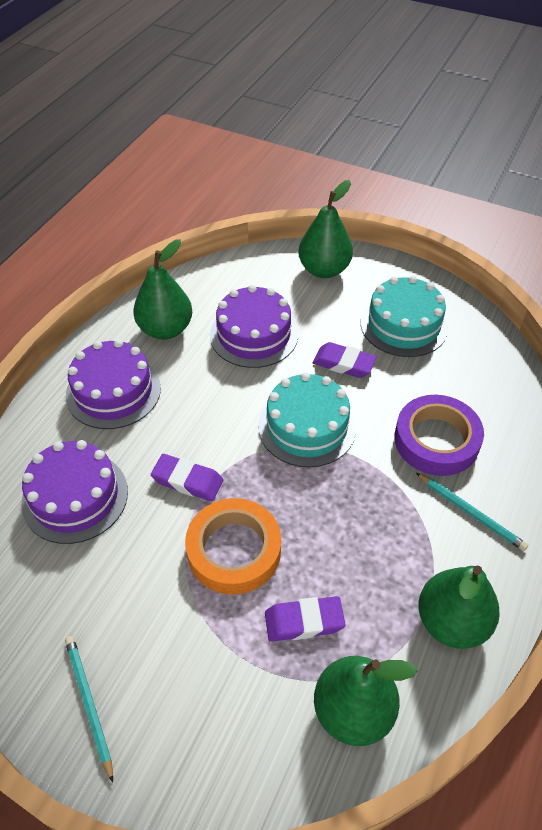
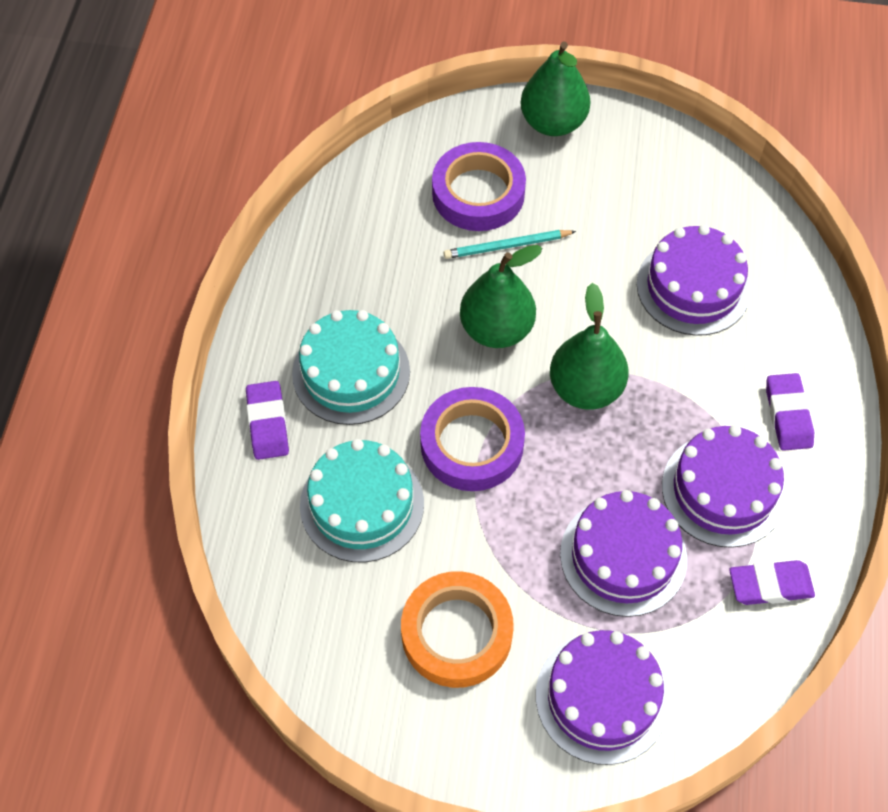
green pear: 4 -> 3
purple cake: 3 -> 4
purple tape: 1 -> 2
turquoise pencil: 2 -> 1

